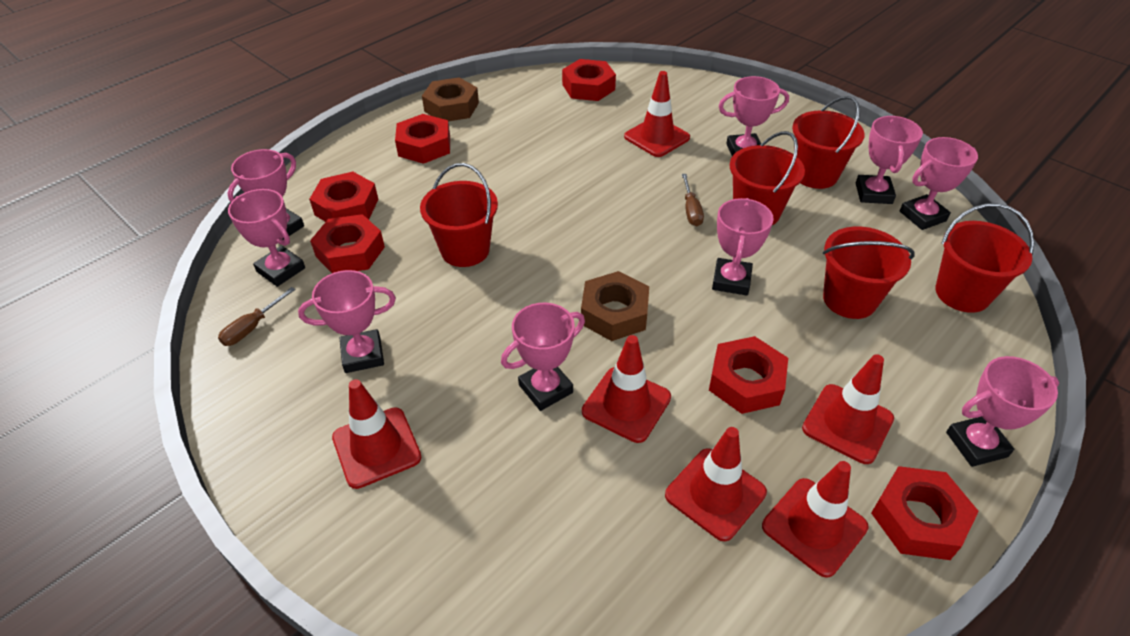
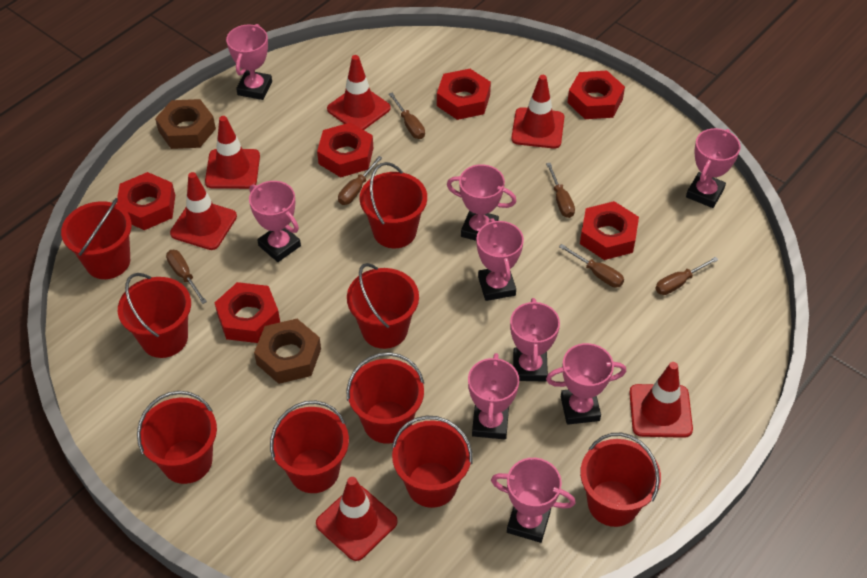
brown screwdriver: 2 -> 6
red bucket: 5 -> 9

